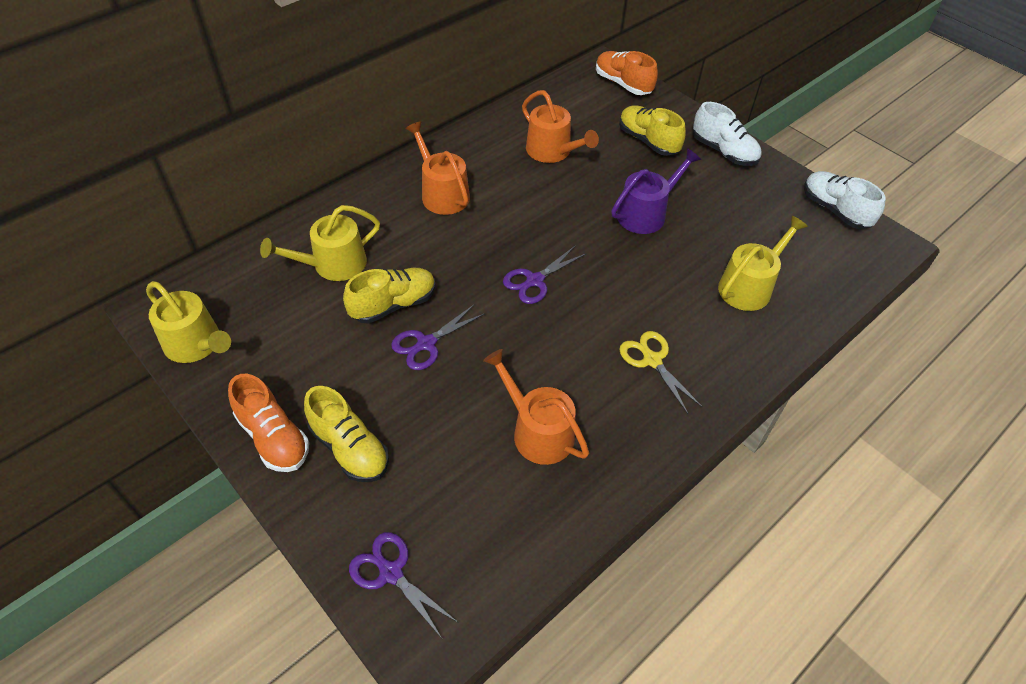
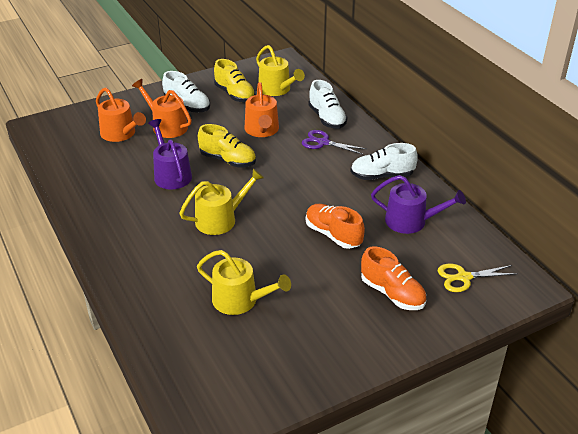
purple scissors: 3 -> 1
purple watering can: 1 -> 2
white shoe: 2 -> 3
yellow shoe: 3 -> 2

